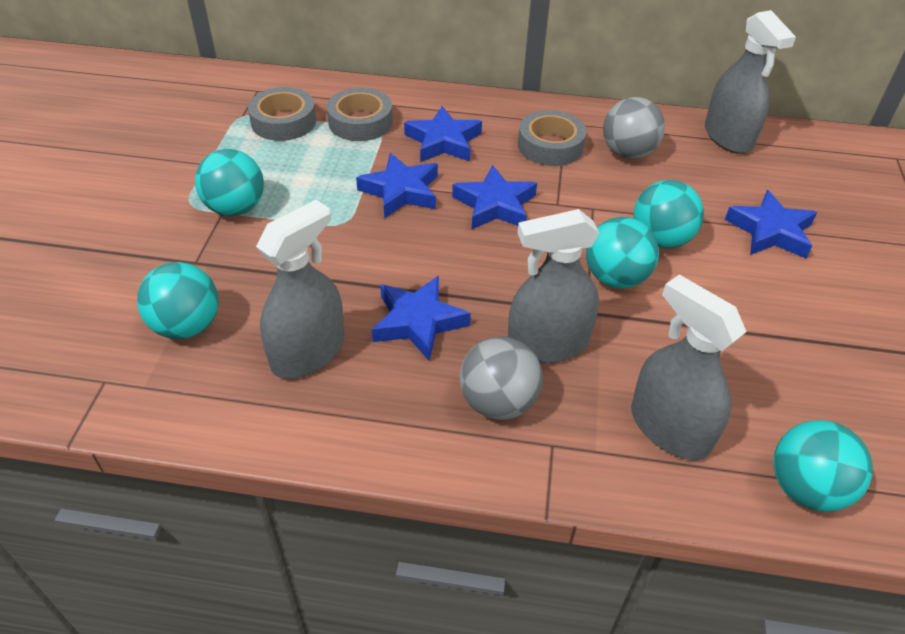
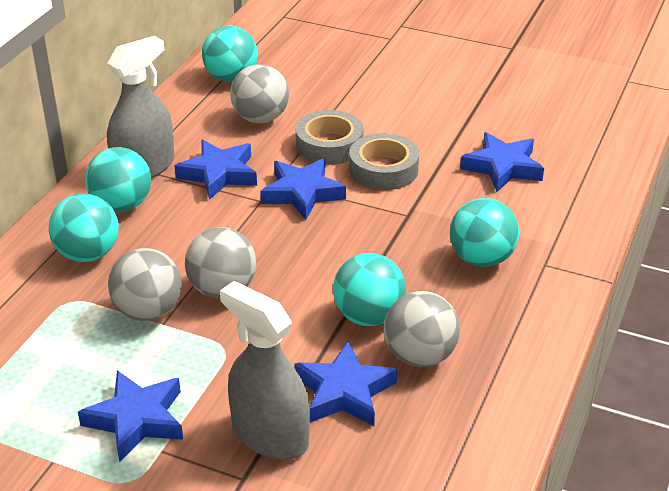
grey ball: 2 -> 4
grey spray bottle: 4 -> 2
grey tape: 3 -> 2

